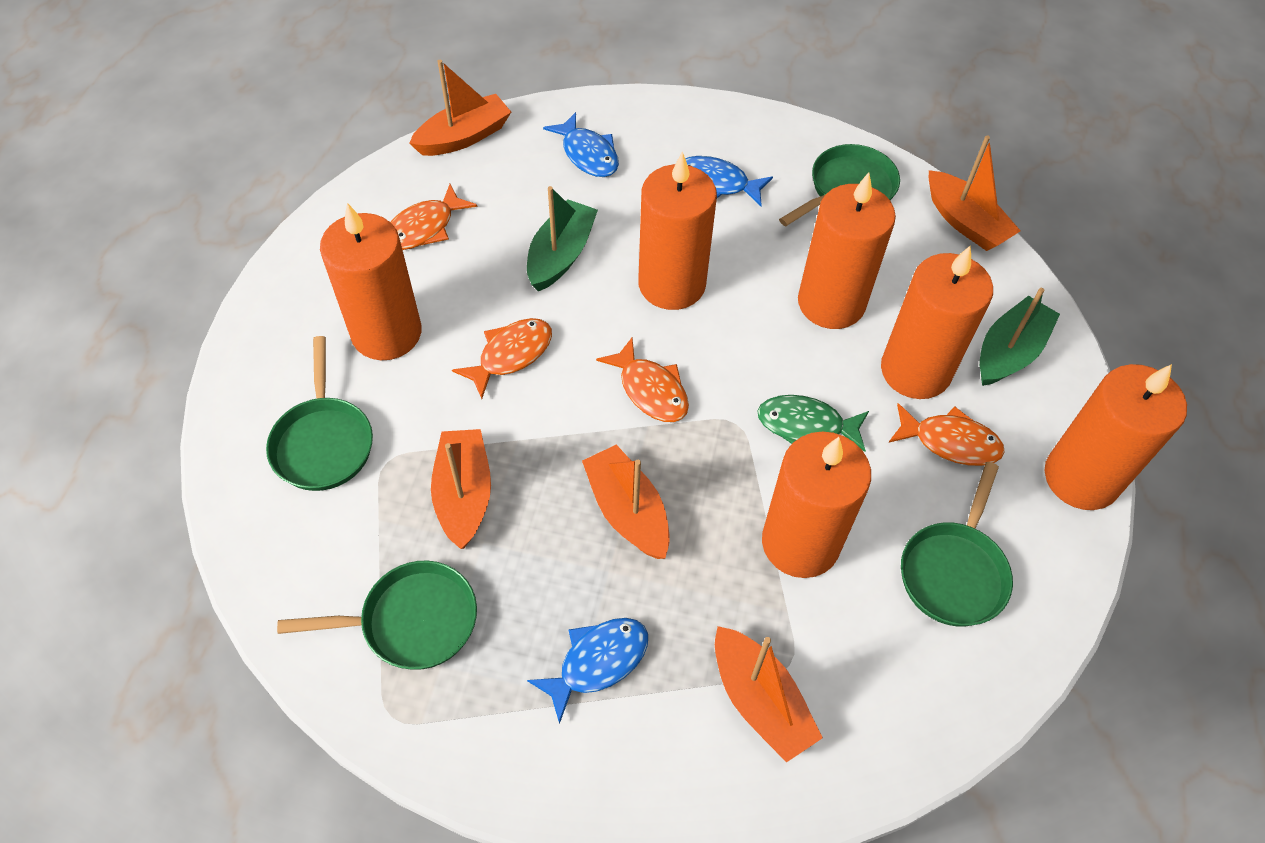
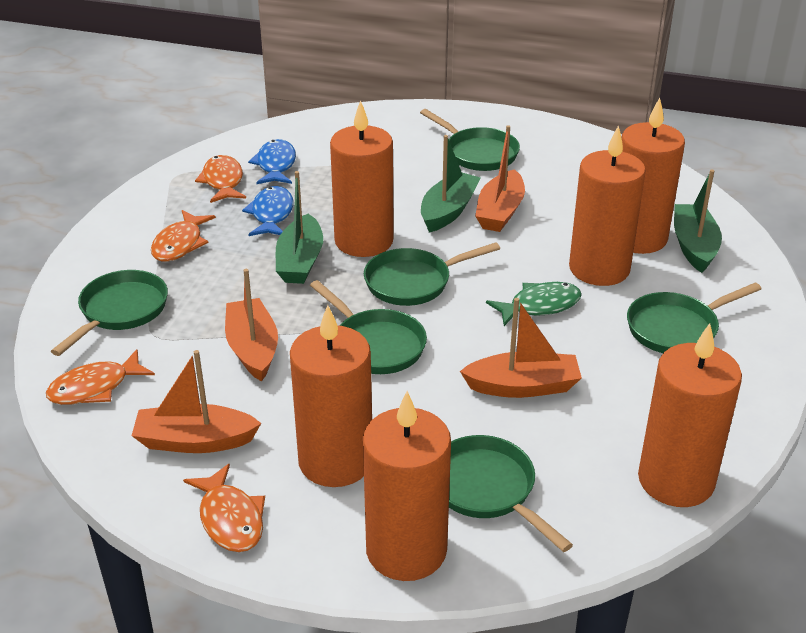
blue fish: 3 -> 2
green boat: 2 -> 3
green pan: 4 -> 6
orange boat: 5 -> 4

